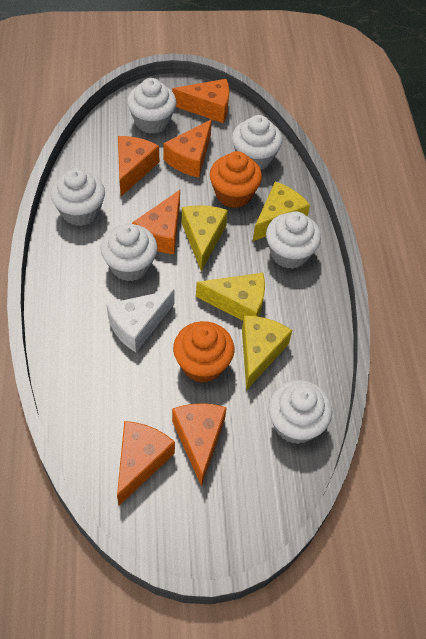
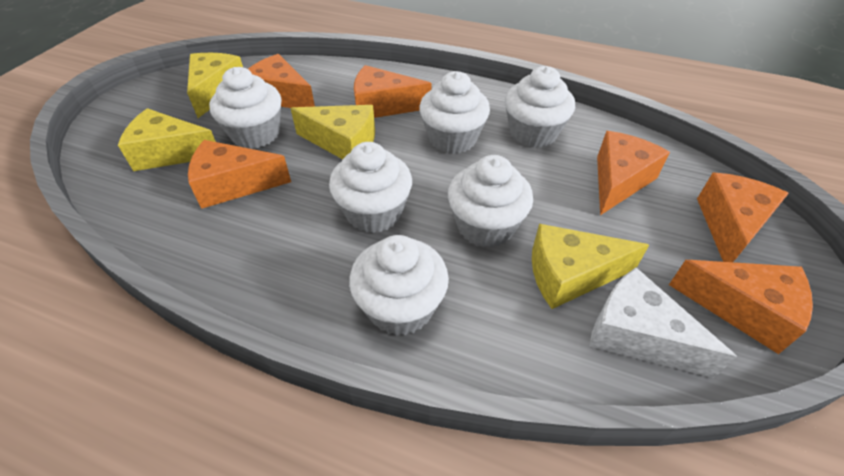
orange cupcake: 2 -> 0

